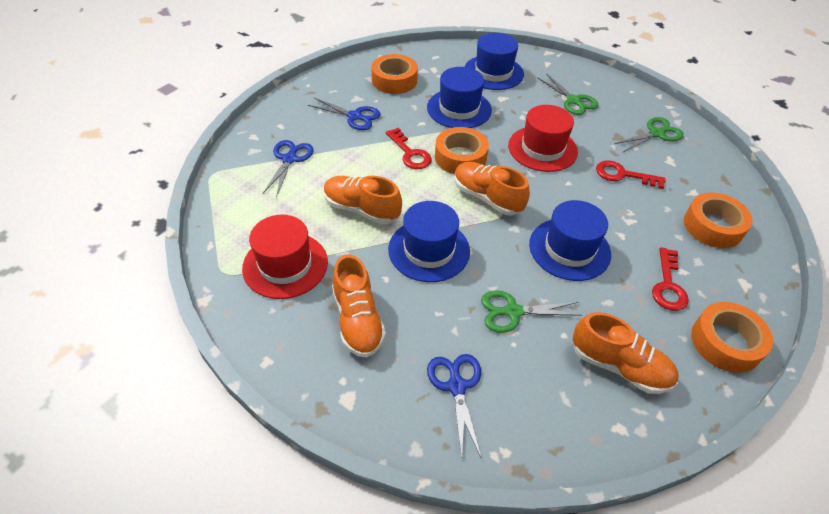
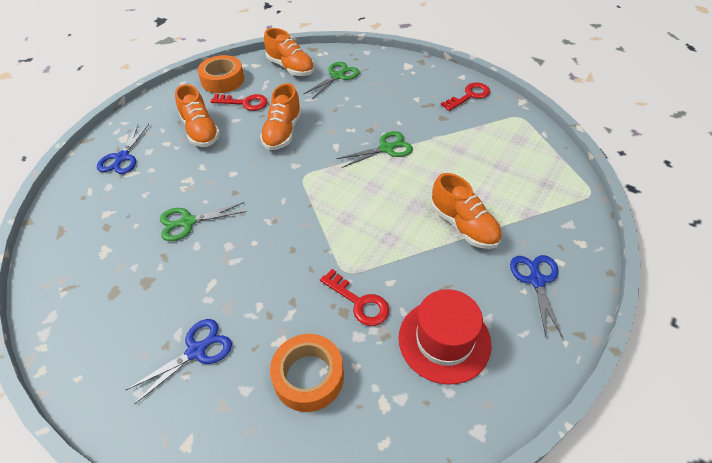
blue hat: 4 -> 0
orange tape: 4 -> 2
red hat: 2 -> 1

